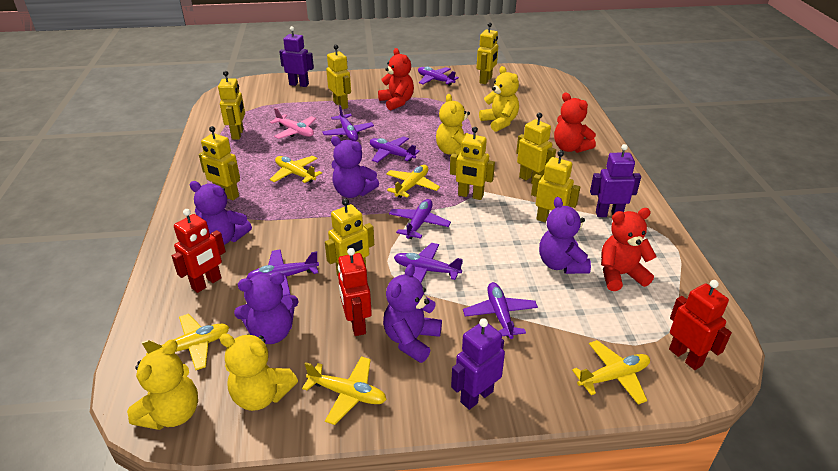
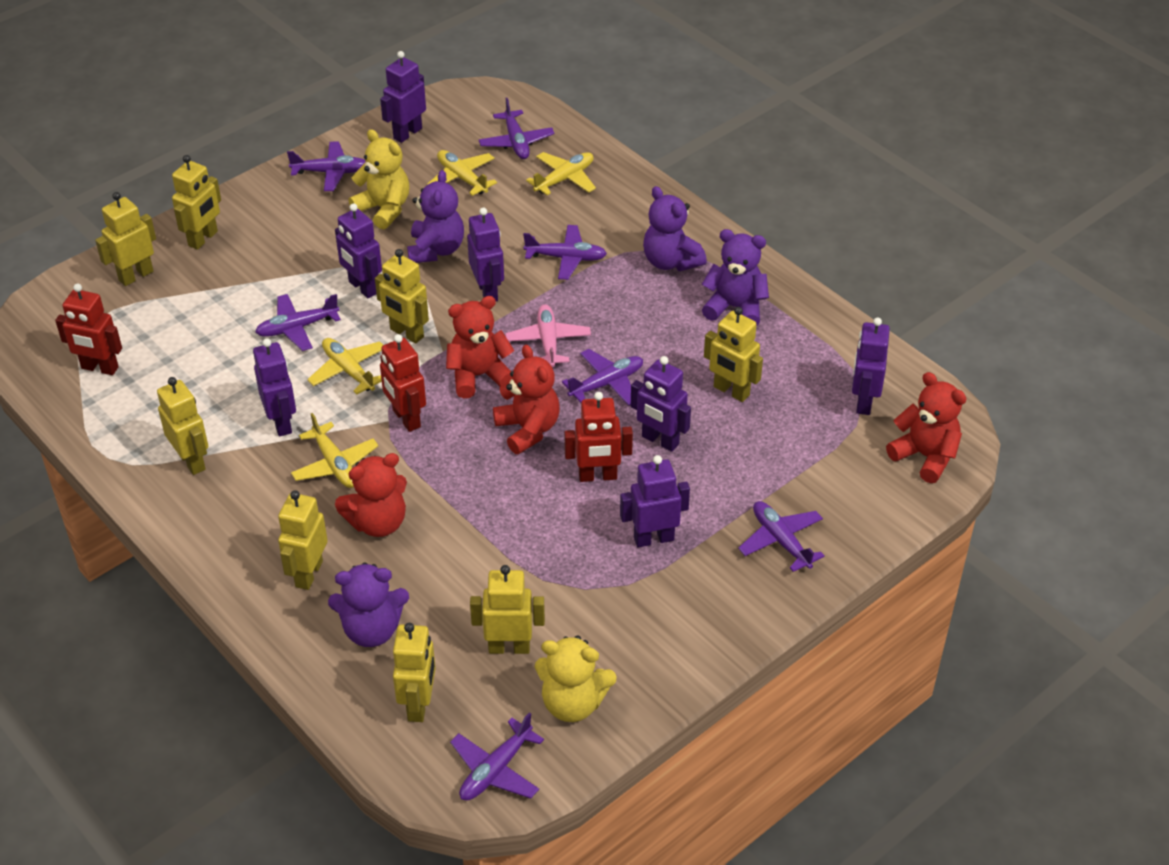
purple robot: 3 -> 7
purple teddy bear: 5 -> 4
red teddy bear: 3 -> 4
yellow plane: 5 -> 4
yellow teddy bear: 4 -> 2

